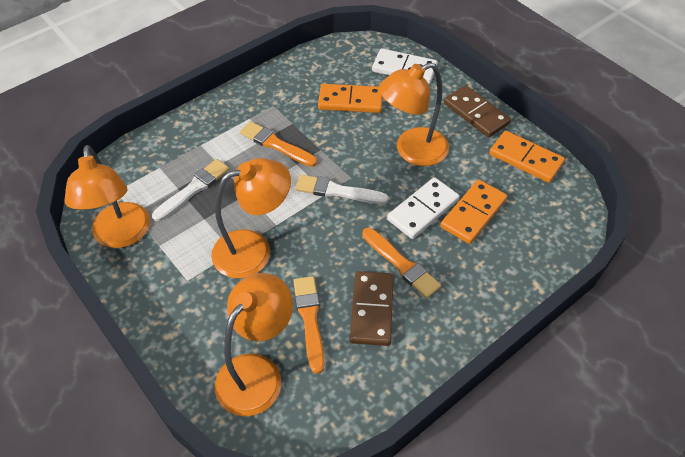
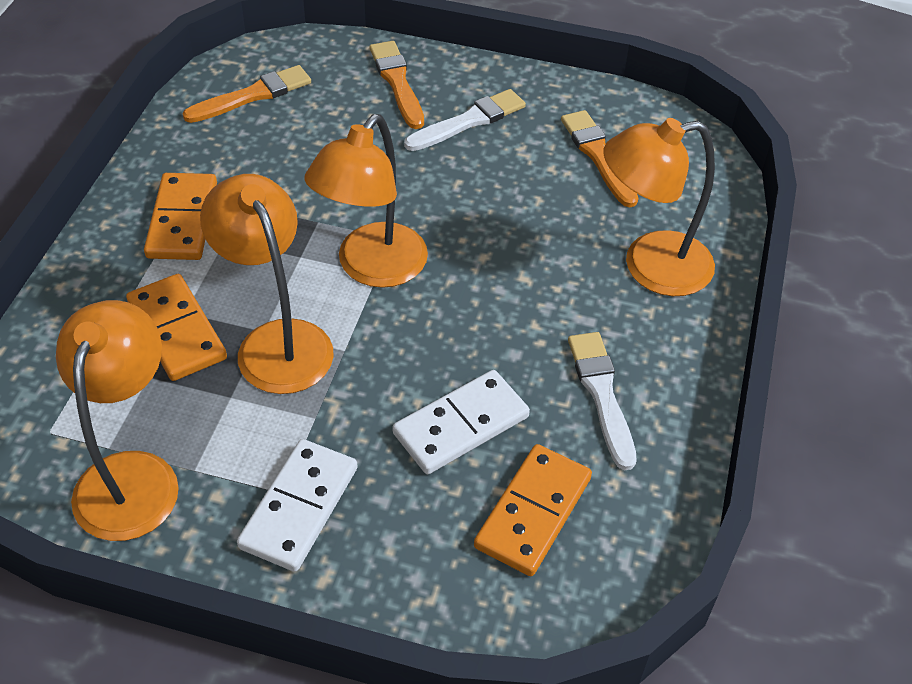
brown domino: 2 -> 0

